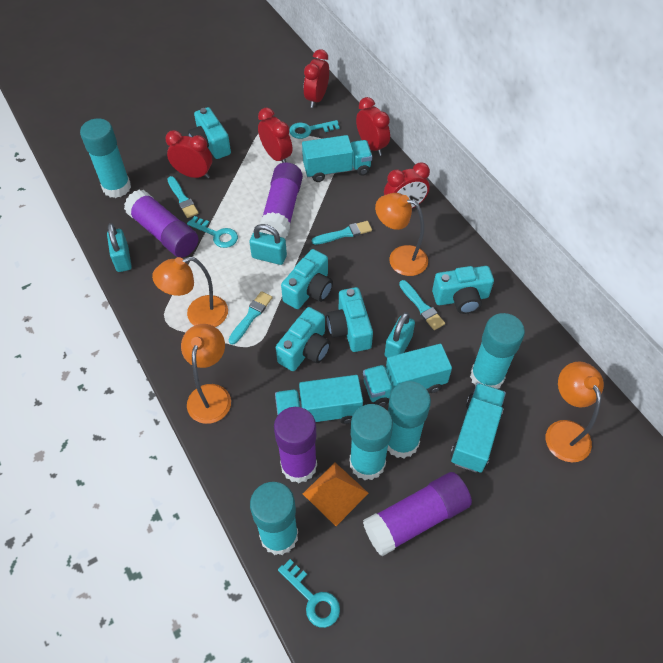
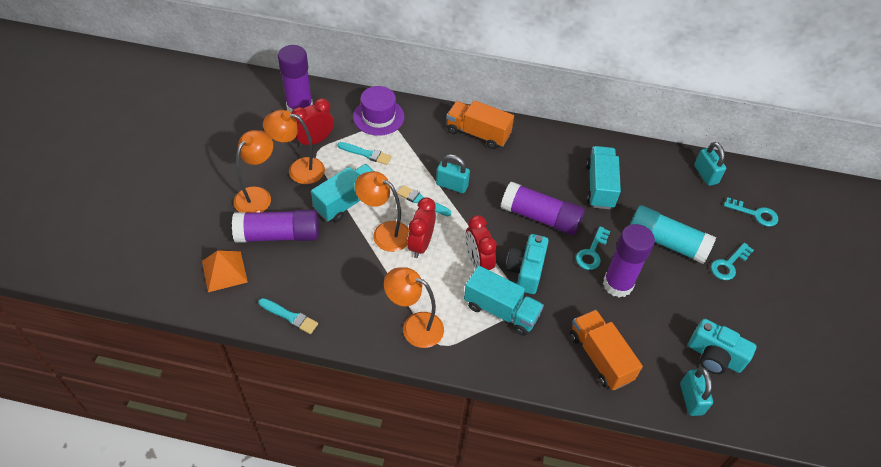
orange truck: 0 -> 2
purple hat: 0 -> 1
red clock: 5 -> 3
turquoise brush: 4 -> 3
turquoise camera: 5 -> 2
turquoise glue stick: 5 -> 1
turquoise truck: 4 -> 3

